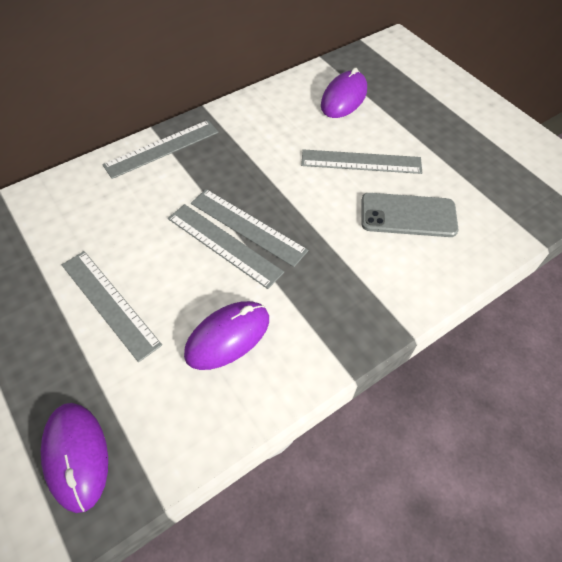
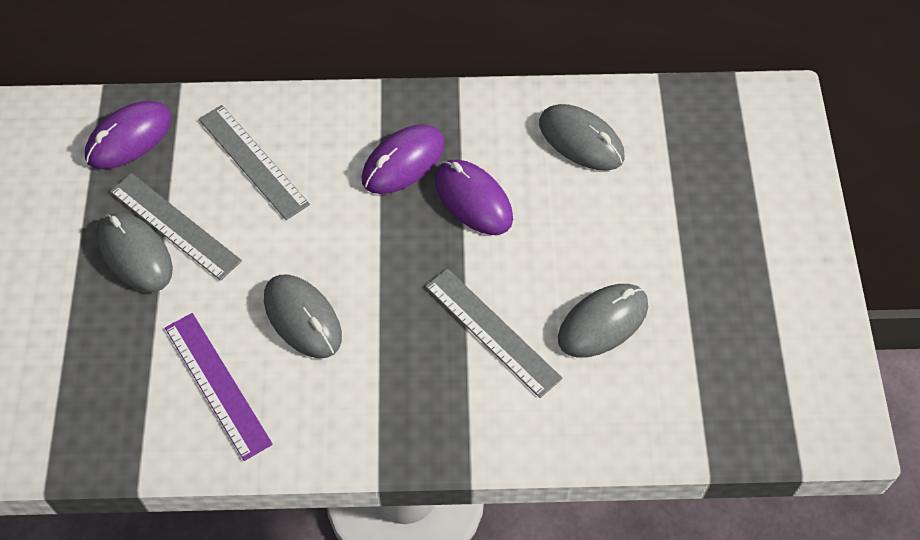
grey mouse: 0 -> 4
grey phone: 1 -> 0
grey ruler: 5 -> 3
purple ruler: 0 -> 1

